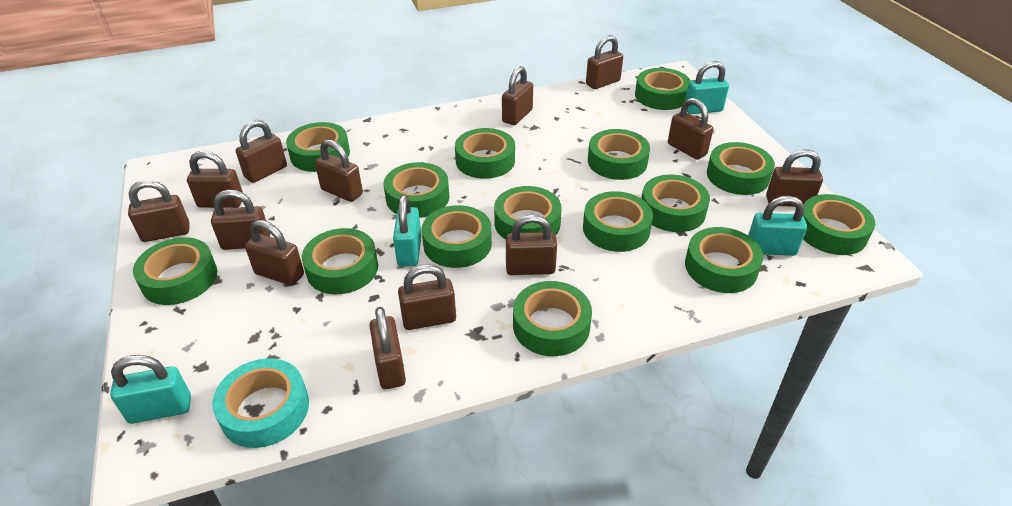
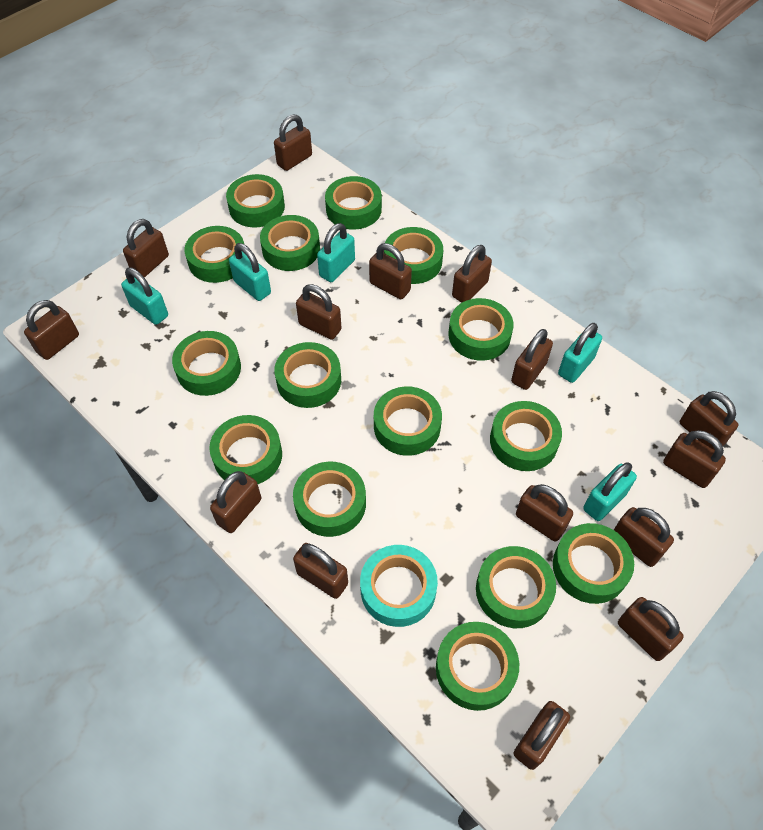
brown padlock: 13 -> 15
turquoise padlock: 4 -> 5

